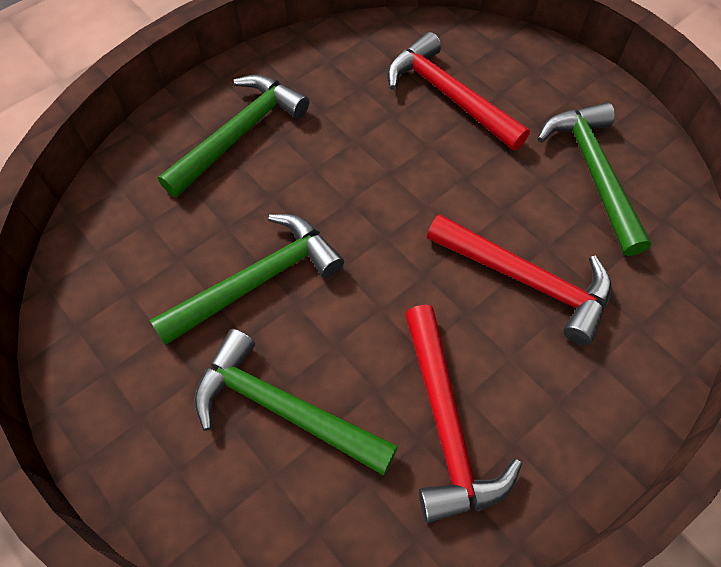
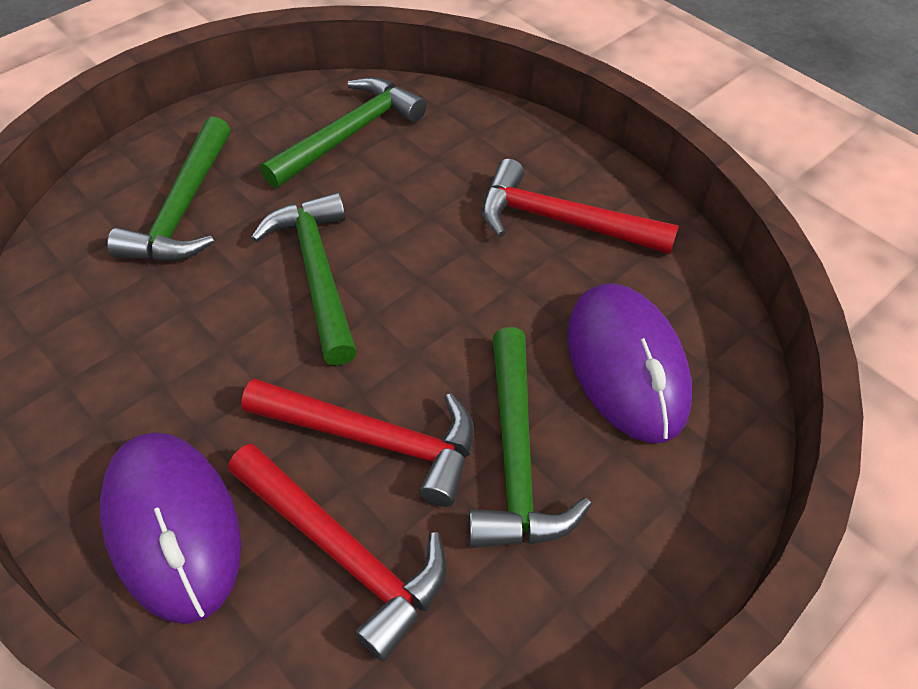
purple mouse: 0 -> 2

